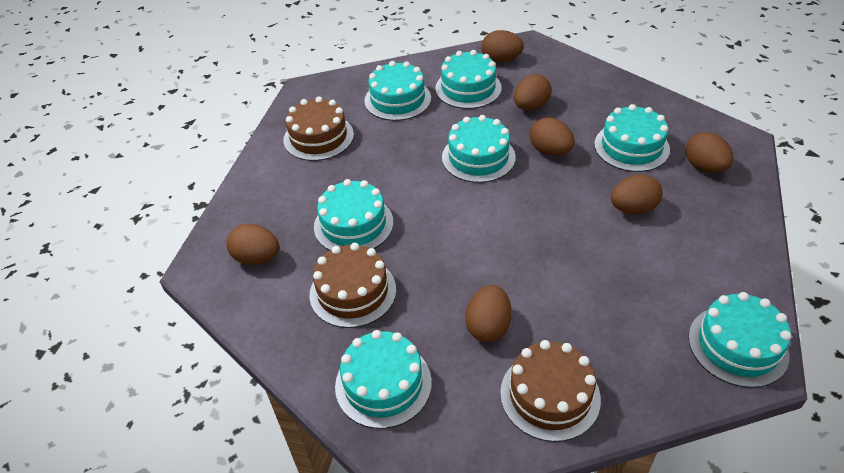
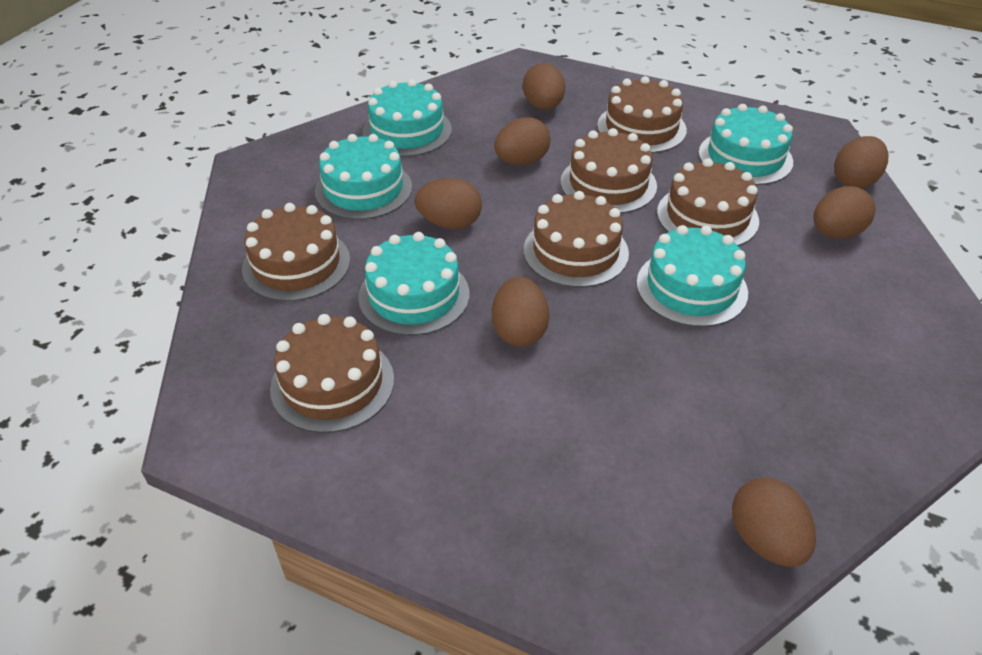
brown cake: 3 -> 6
turquoise cake: 7 -> 5

